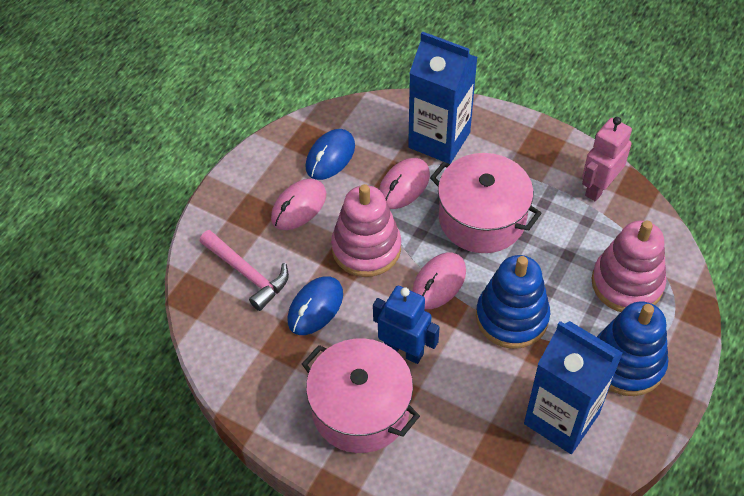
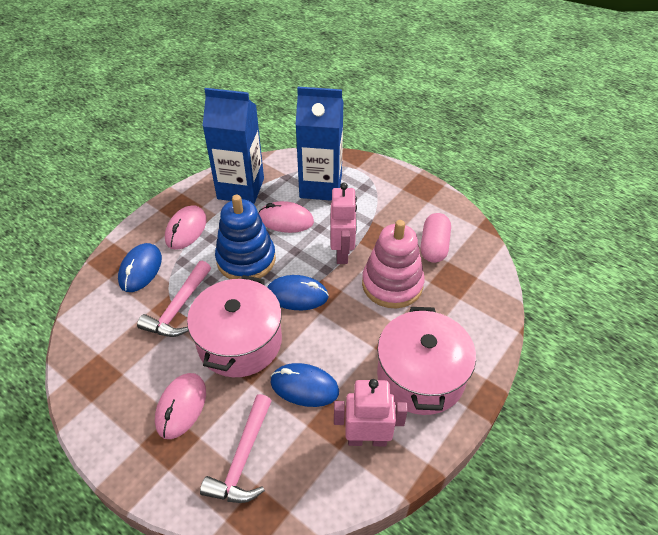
blue mouse: 2 -> 3
blue robot: 1 -> 0
blue stacking toy: 2 -> 1
pink capsule: 0 -> 1
pink hammer: 1 -> 2
pink robot: 1 -> 2
pink stacking toy: 2 -> 1

